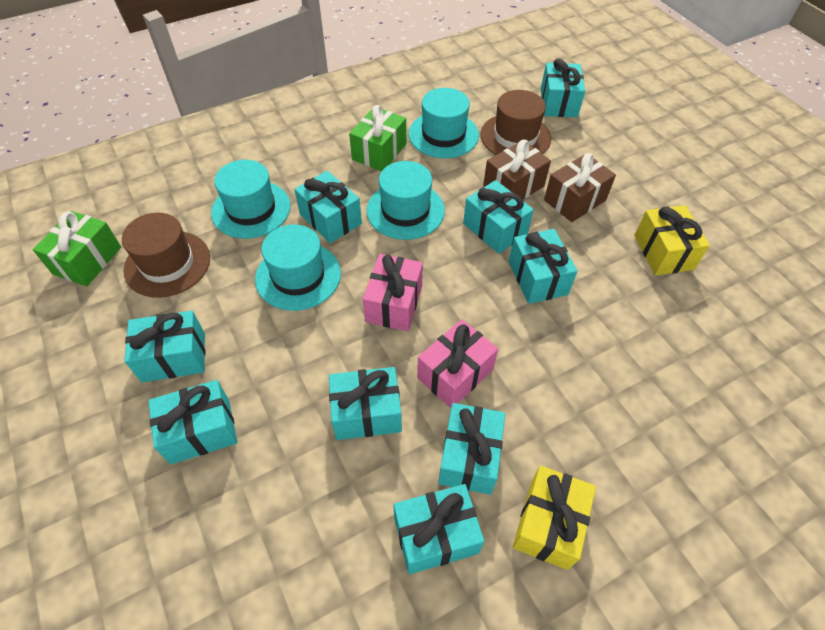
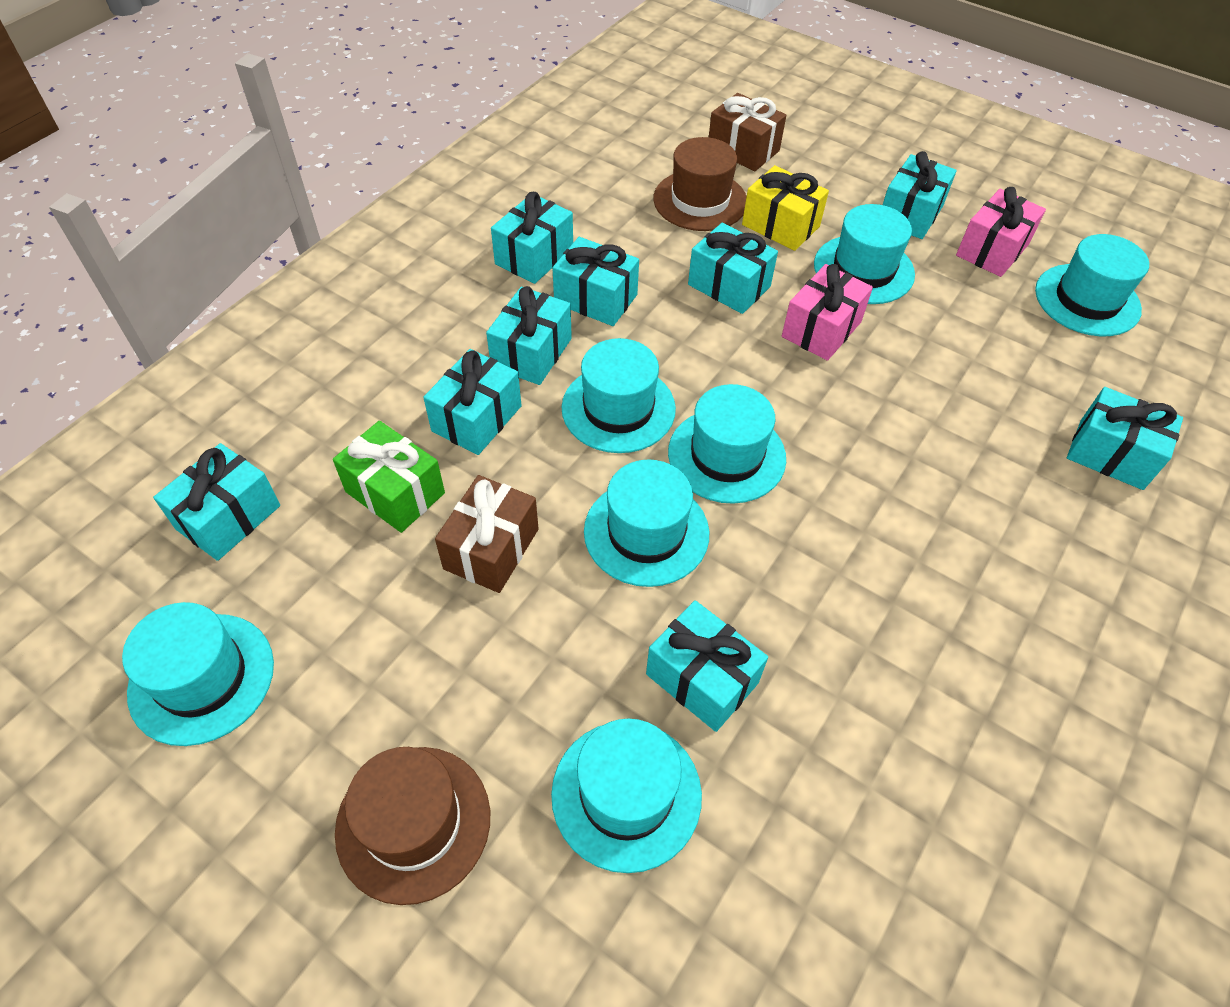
green gift: 2 -> 1
turquoise hat: 4 -> 7
yellow gift: 2 -> 1

